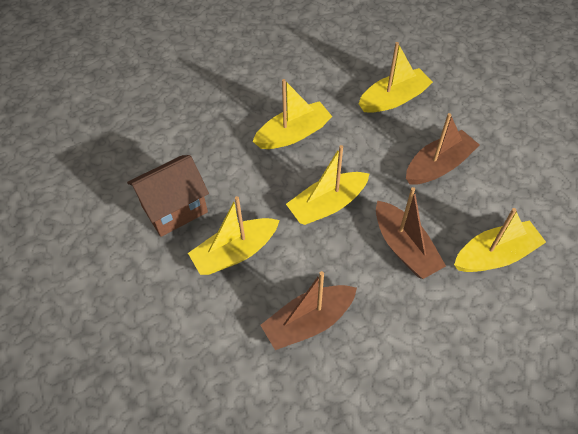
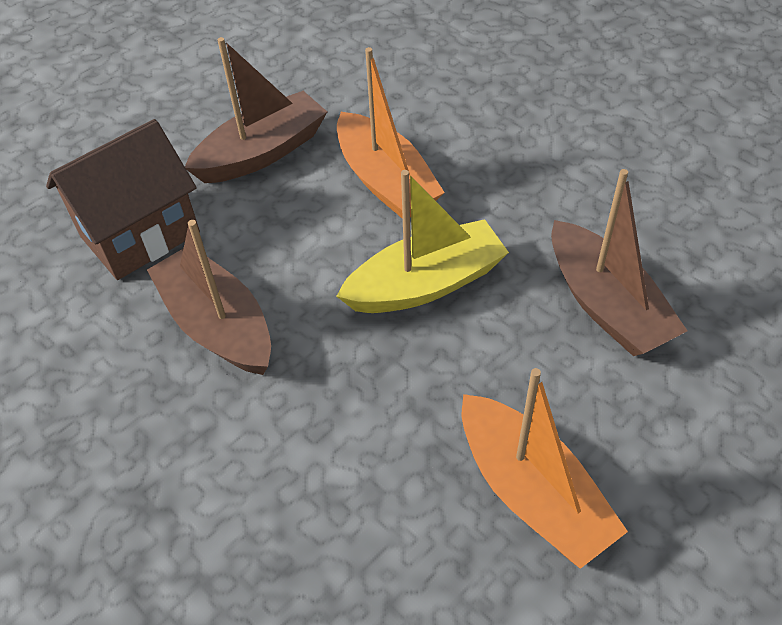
orange boat: 0 -> 2
yellow boat: 5 -> 1

